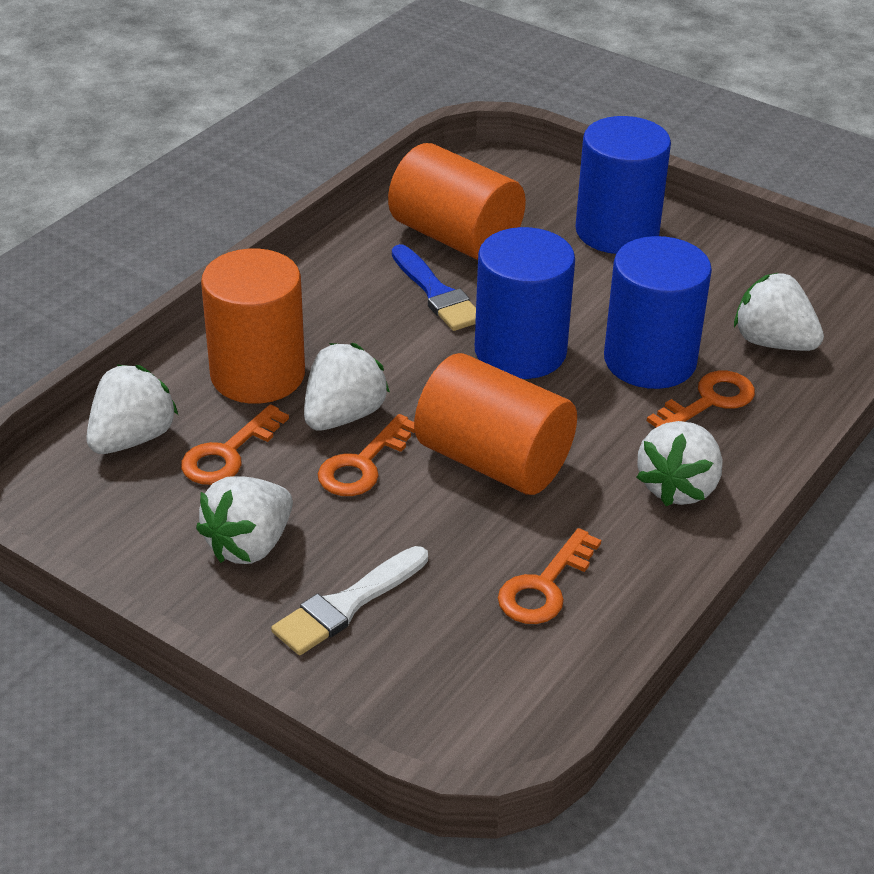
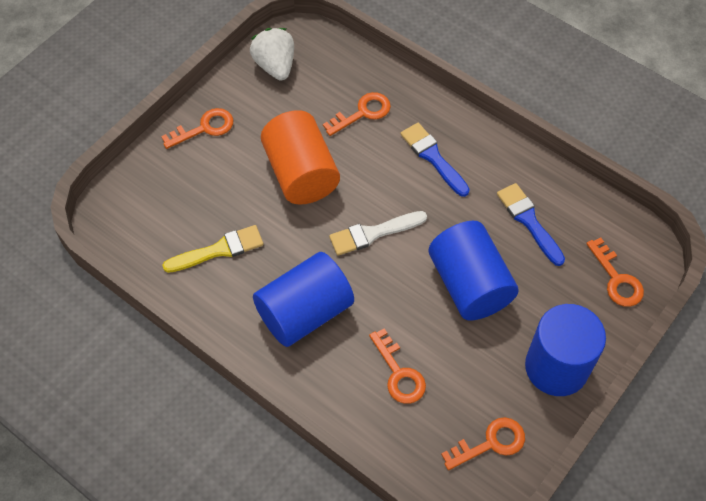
blue brush: 1 -> 2
orange cylinder: 3 -> 1
orange key: 4 -> 5
white strawberry: 5 -> 1
yellow brush: 0 -> 1

